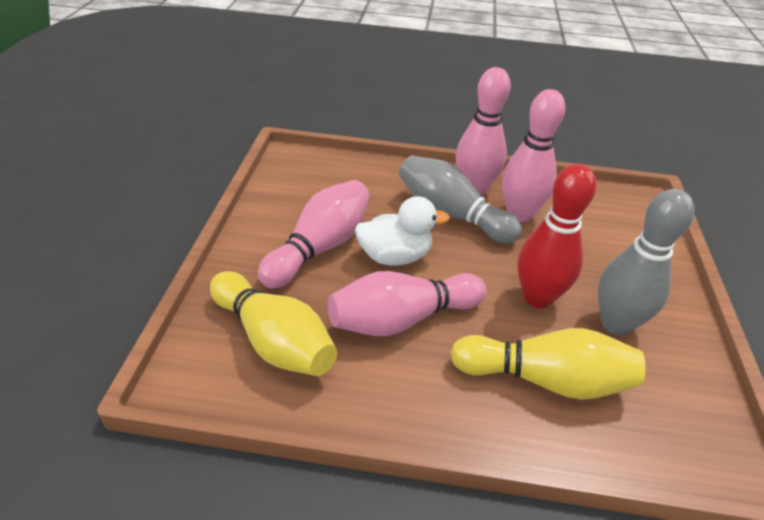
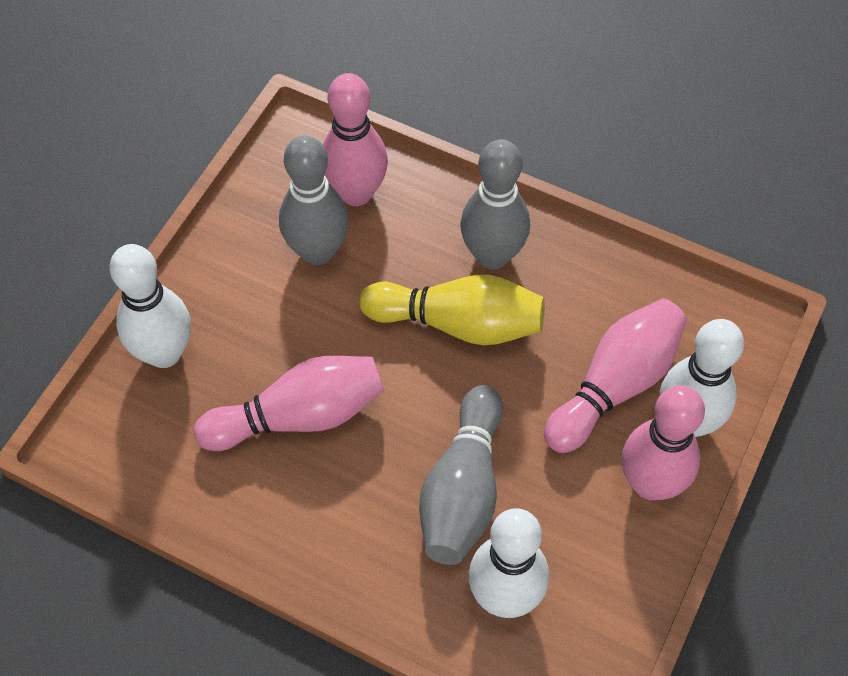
grey bowling pin: 2 -> 3
red bowling pin: 1 -> 0
white bowling pin: 0 -> 3
white duck: 1 -> 0
yellow bowling pin: 2 -> 1

